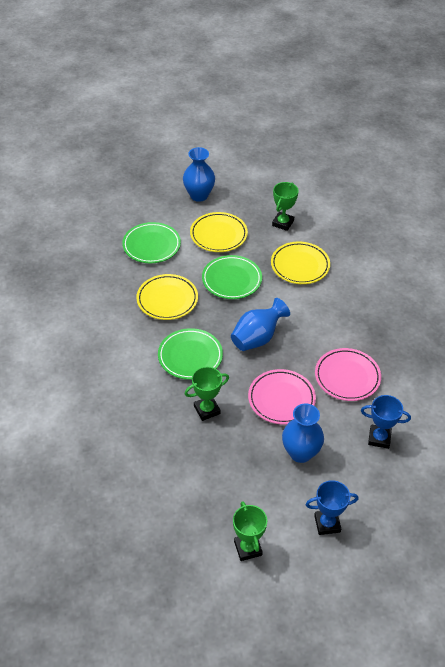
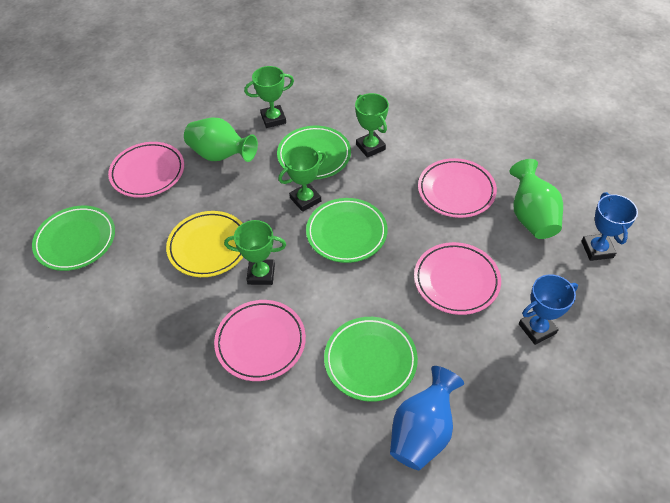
blue vase: 3 -> 1
green plate: 3 -> 4
green trophy: 3 -> 4
green vase: 0 -> 2
pink plate: 2 -> 4
yellow plate: 3 -> 1

